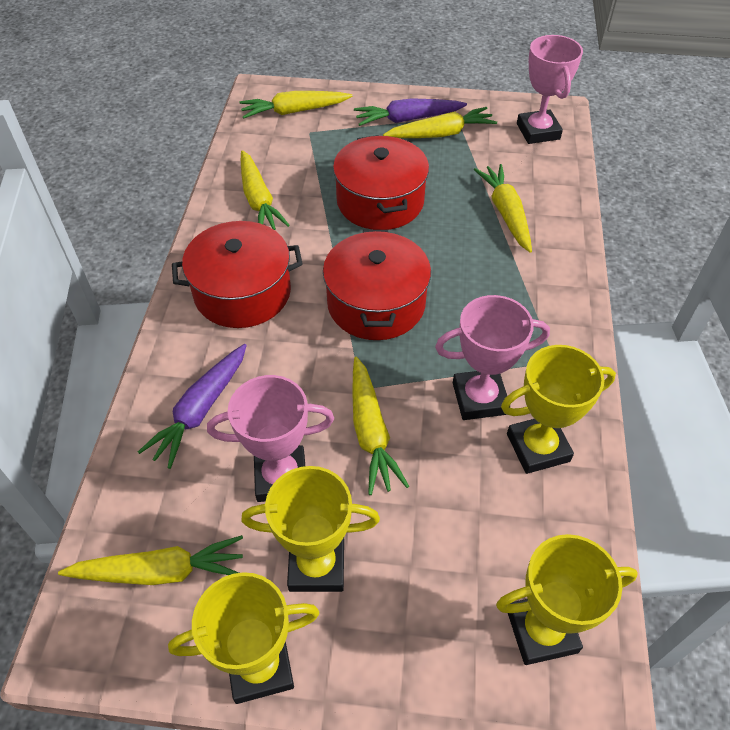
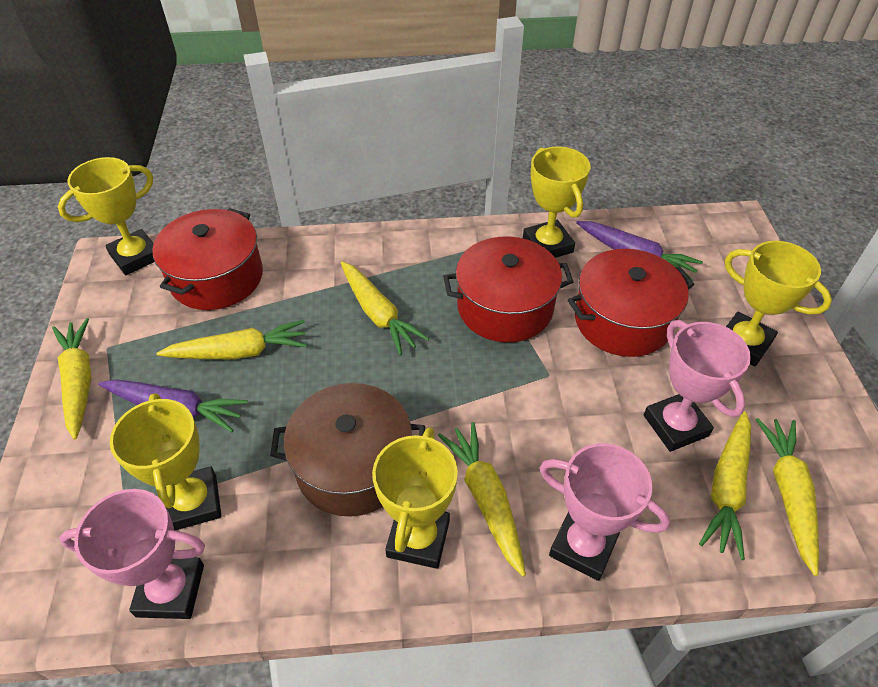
brown pot: 0 -> 1
yellow trophy: 4 -> 5

